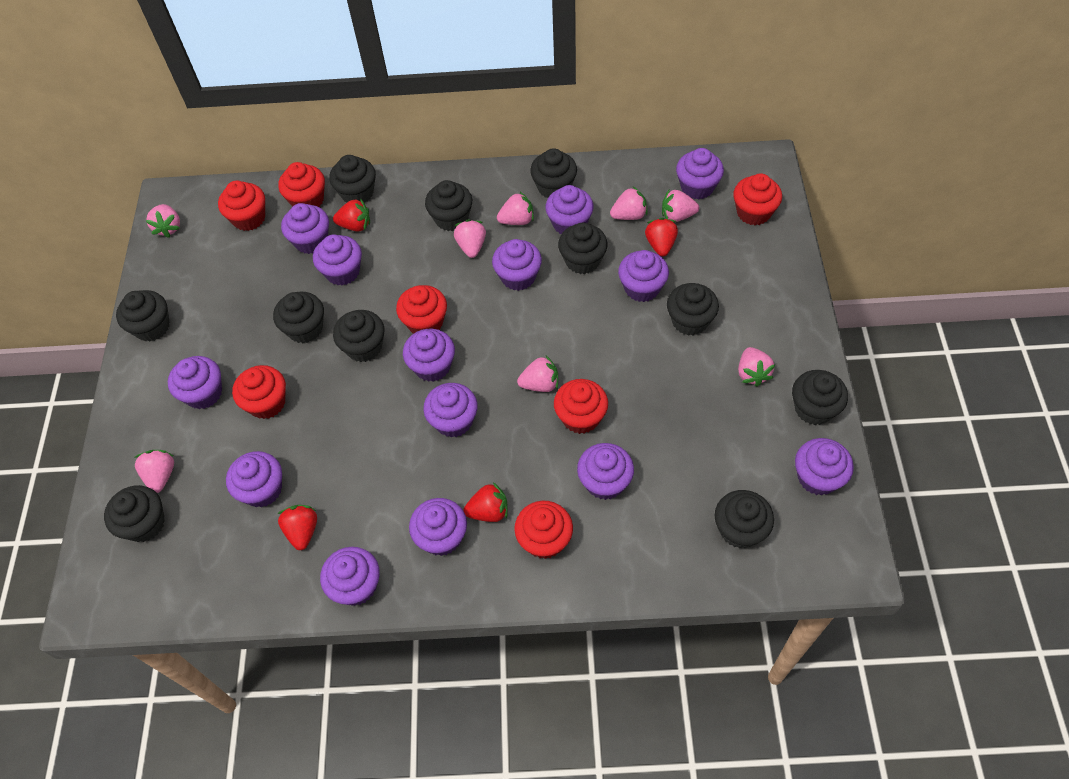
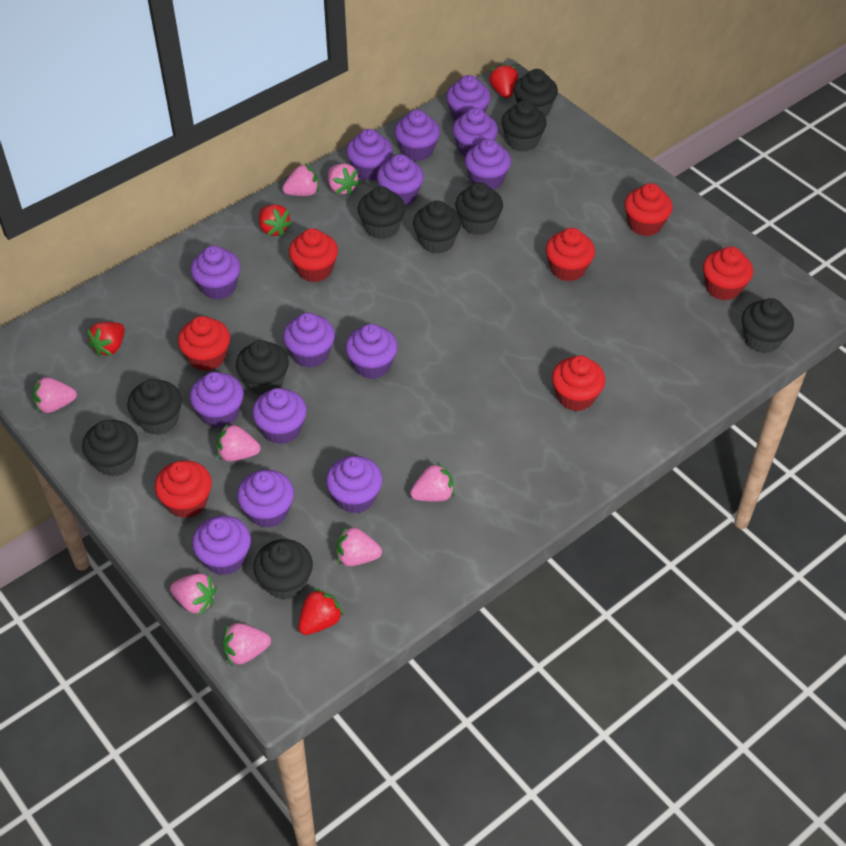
black cupcake: 11 -> 10

